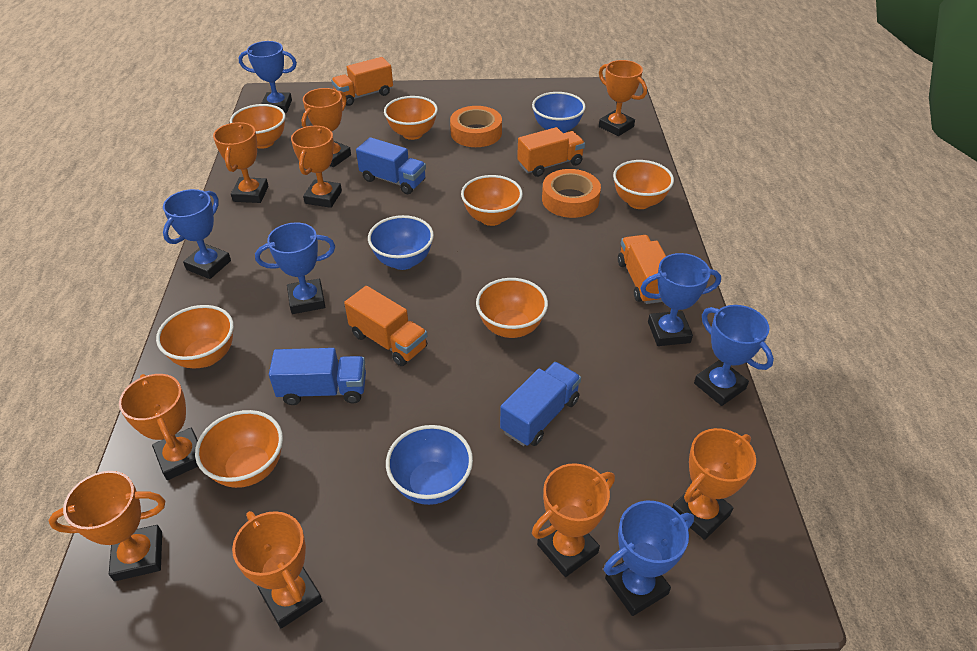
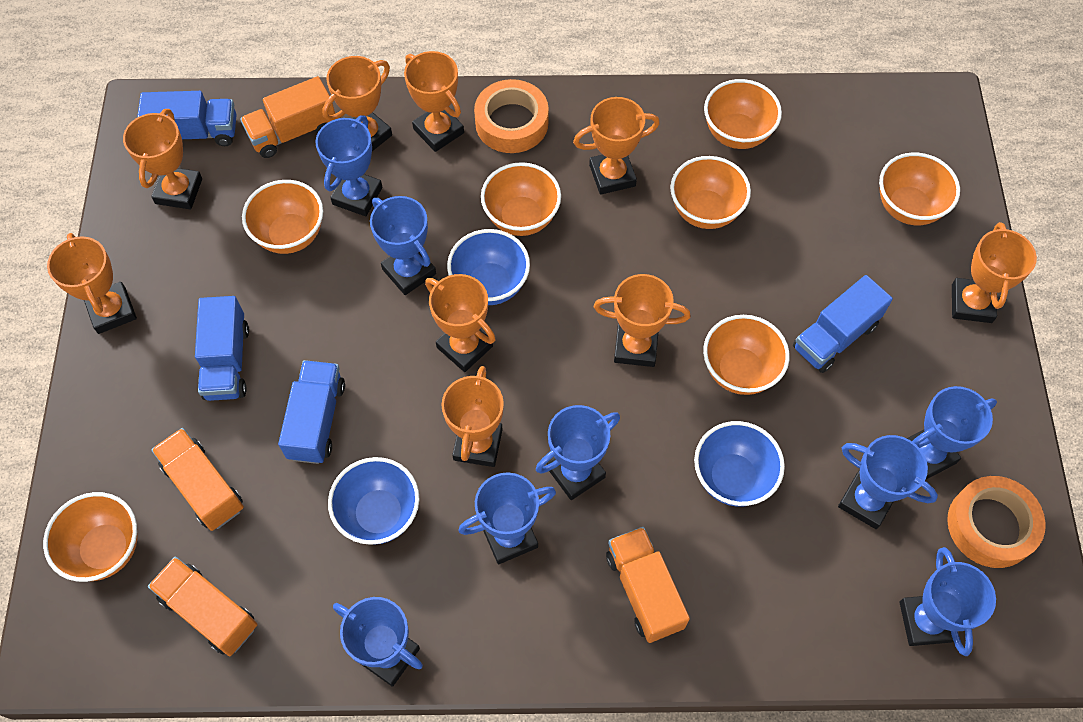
blue trophy: 6 -> 8
blue truck: 3 -> 4

